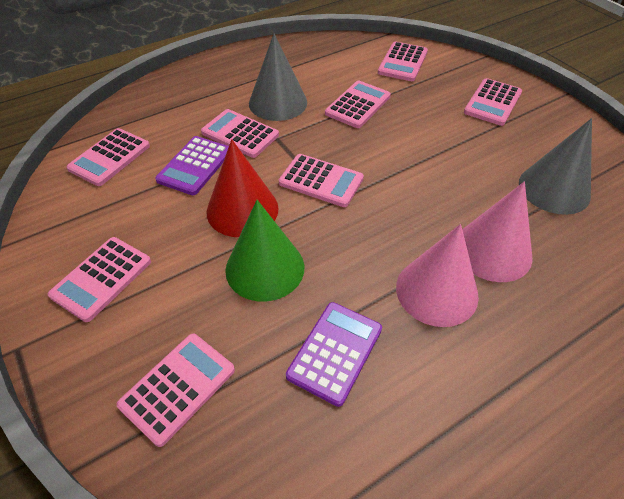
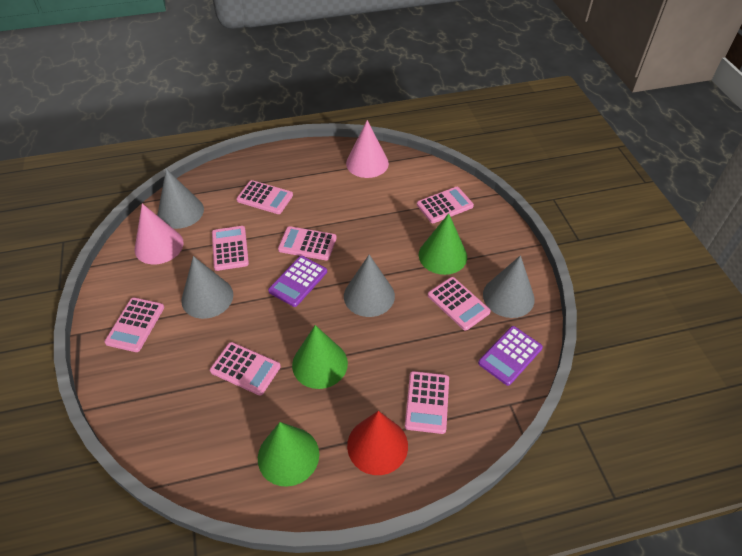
green cone: 1 -> 3
grey cone: 2 -> 4

